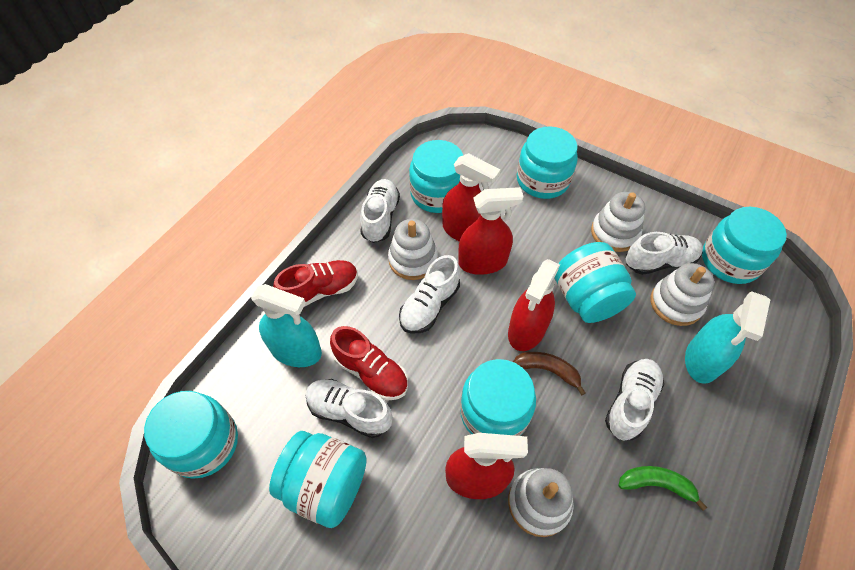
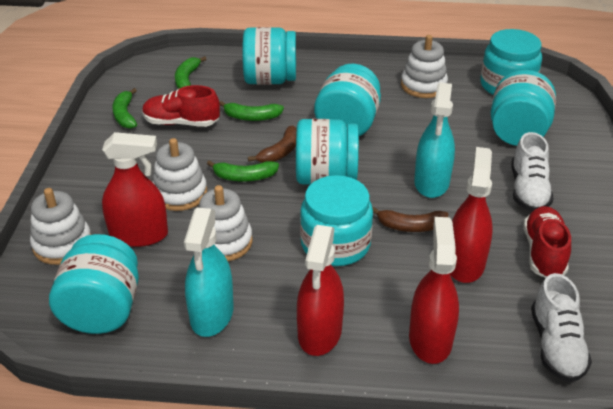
brown banana: 1 -> 2
green banana: 1 -> 4
white shoe: 5 -> 2

